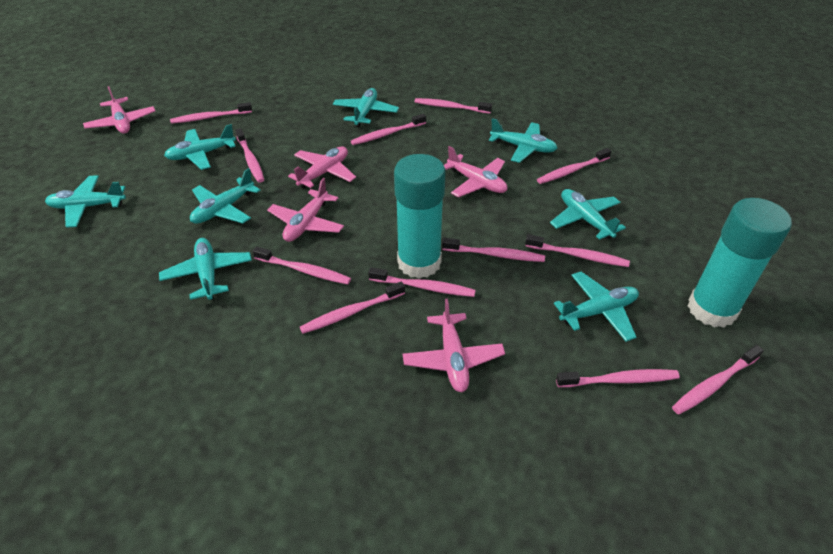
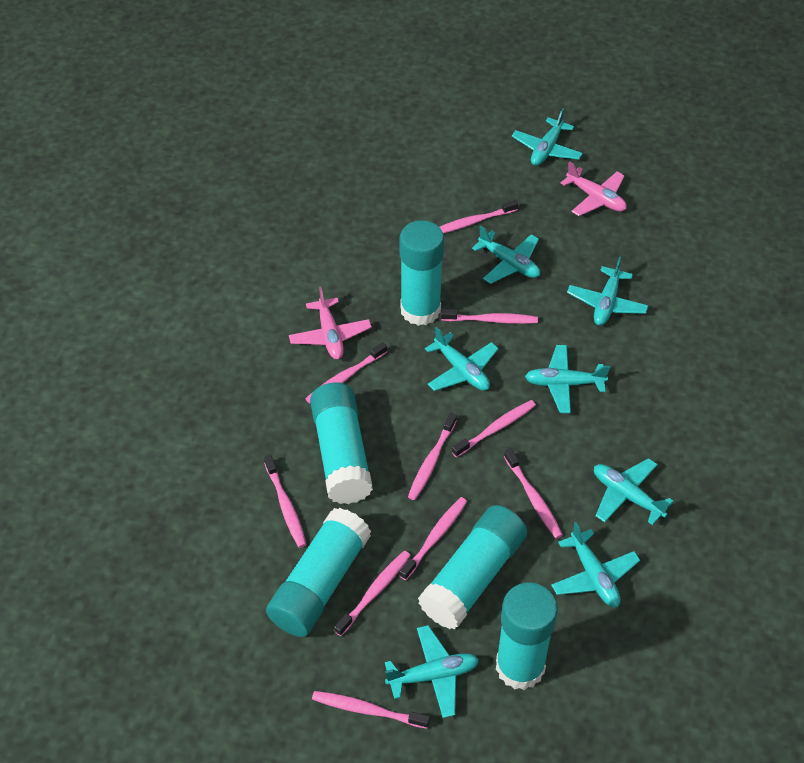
pink plane: 5 -> 2
pink toothbrush: 12 -> 10
turquoise glue stick: 2 -> 5

